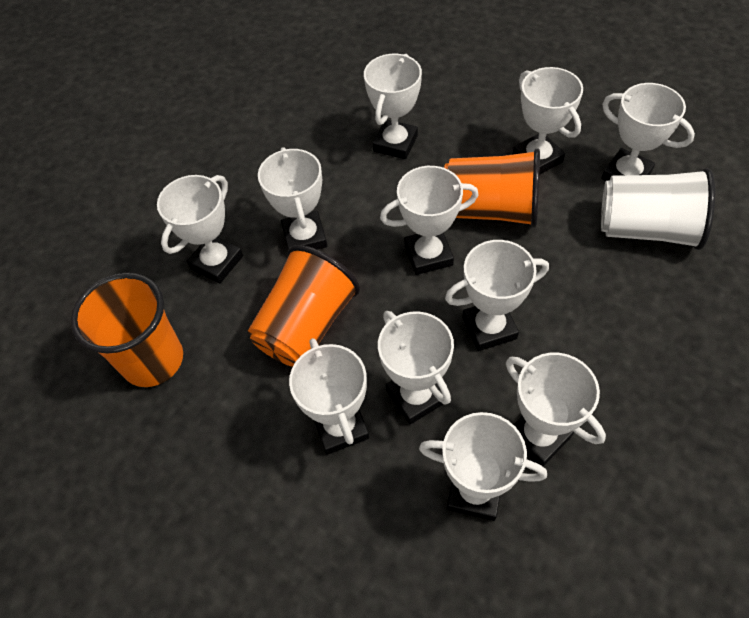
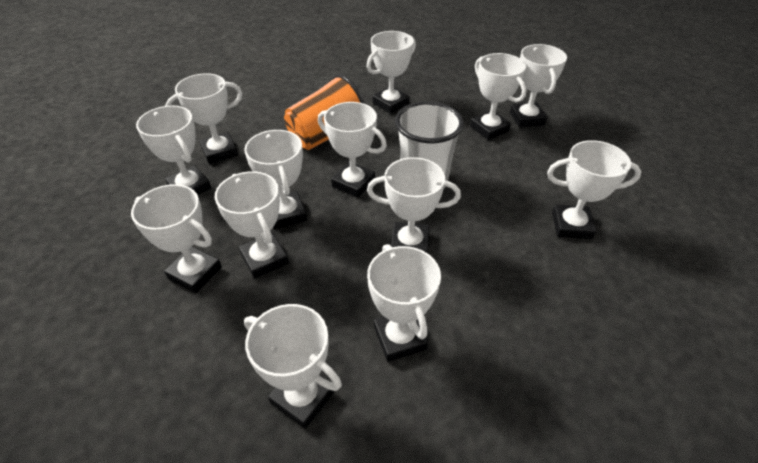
orange cup: 3 -> 1
white trophy: 11 -> 13

